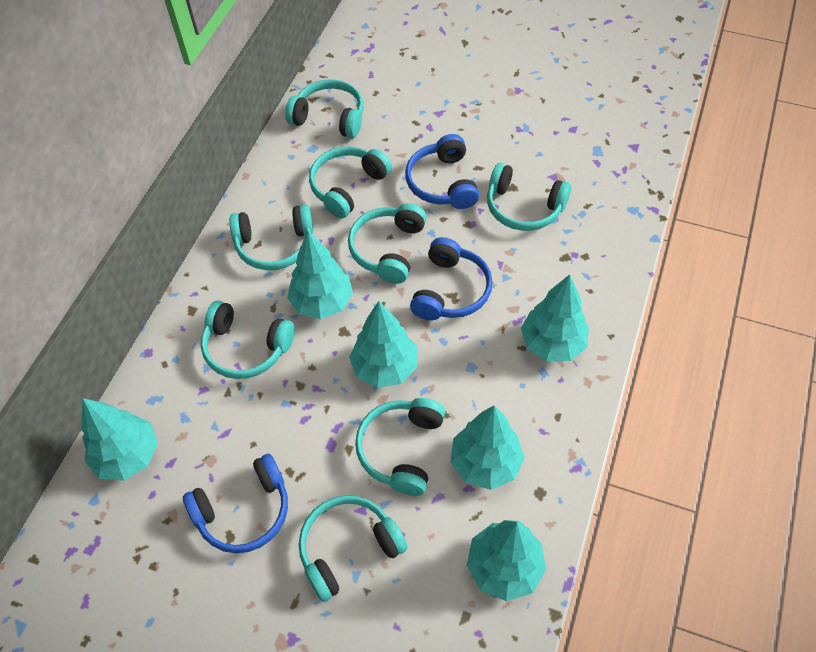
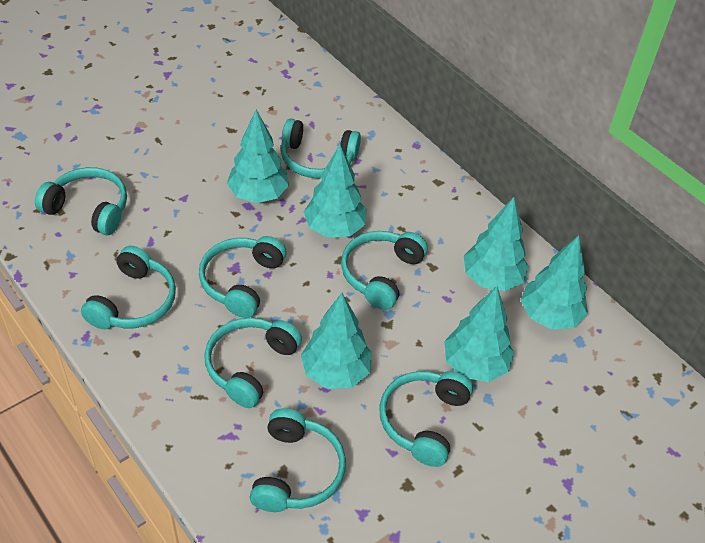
blue headphones: 3 -> 0

